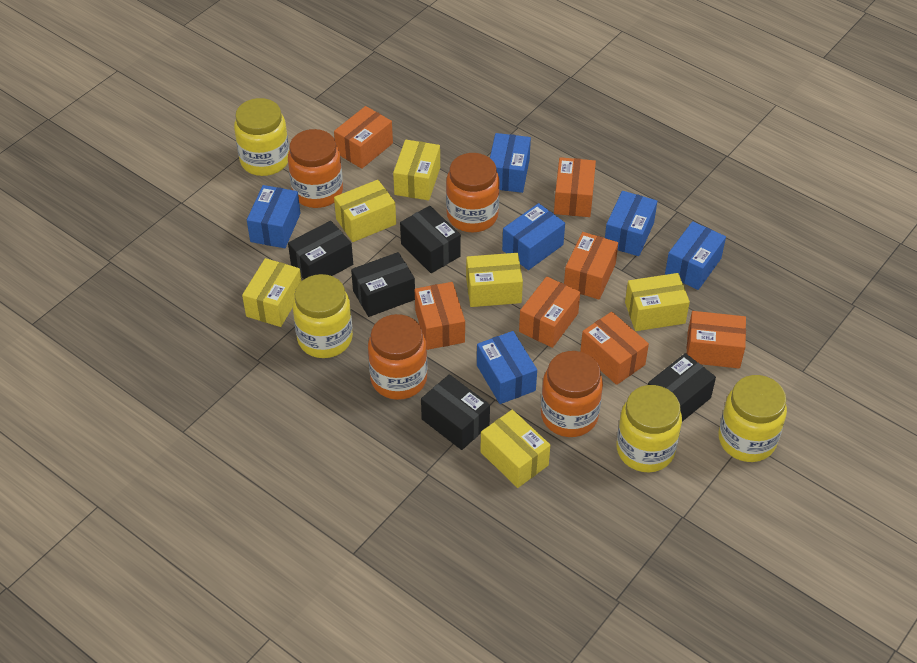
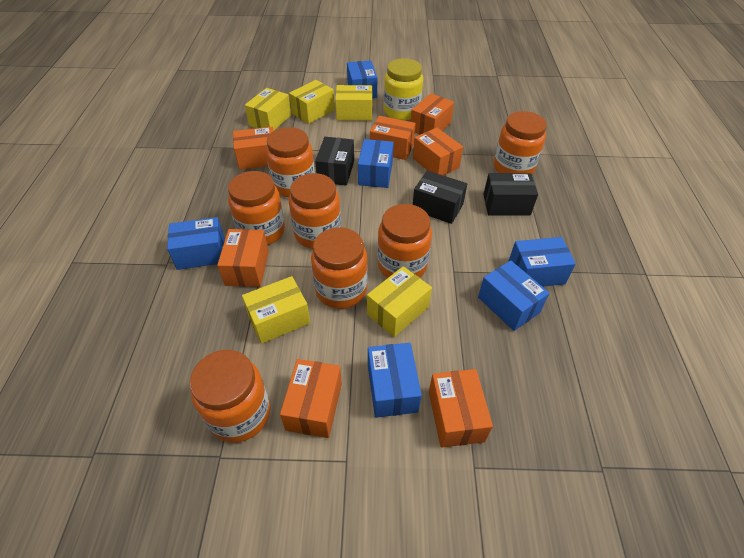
black box: 5 -> 3
orange jar: 4 -> 7
yellow box: 6 -> 5
yellow jar: 4 -> 1

